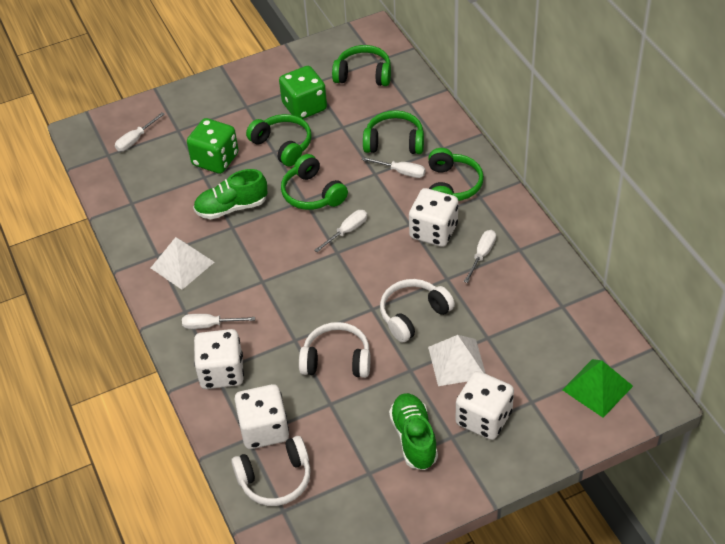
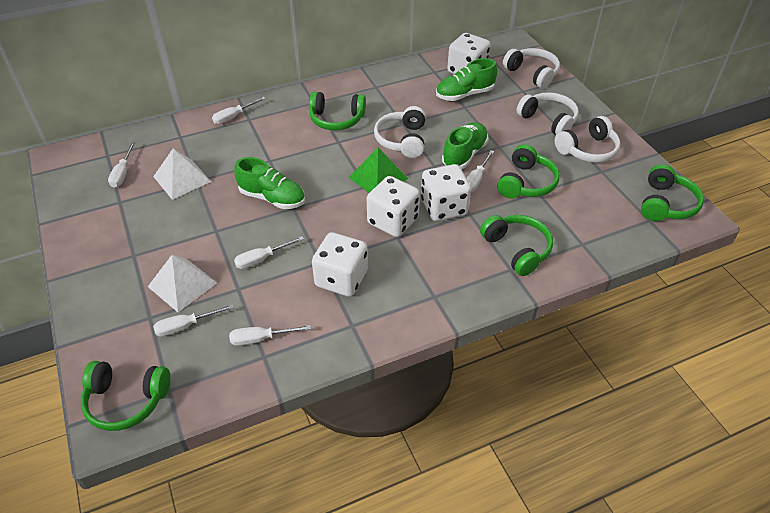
green dice: 2 -> 0
green shoe: 2 -> 3
white headphones: 3 -> 4
white screwdriver: 5 -> 6

